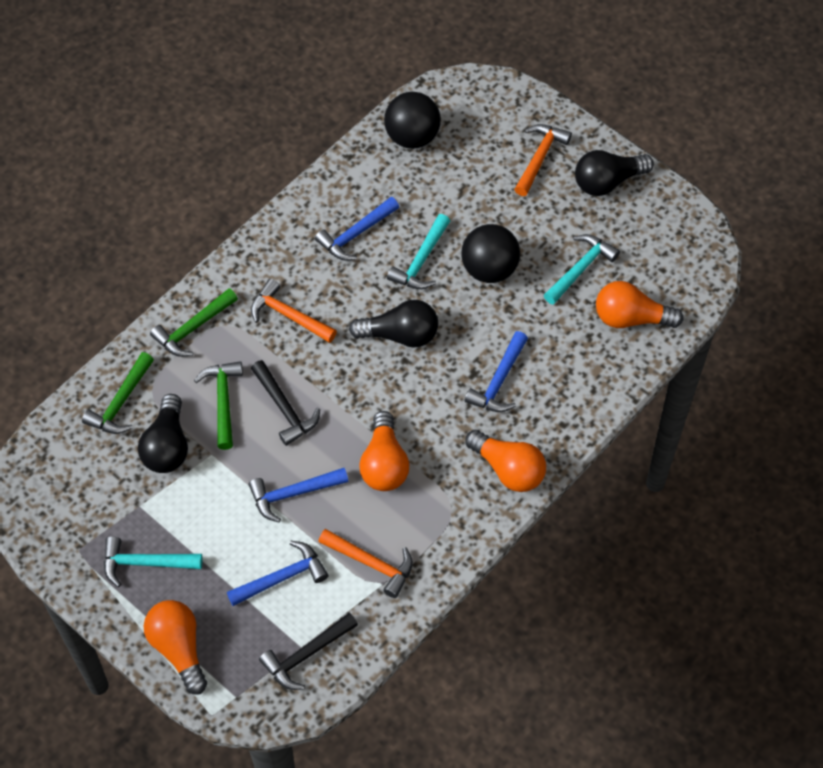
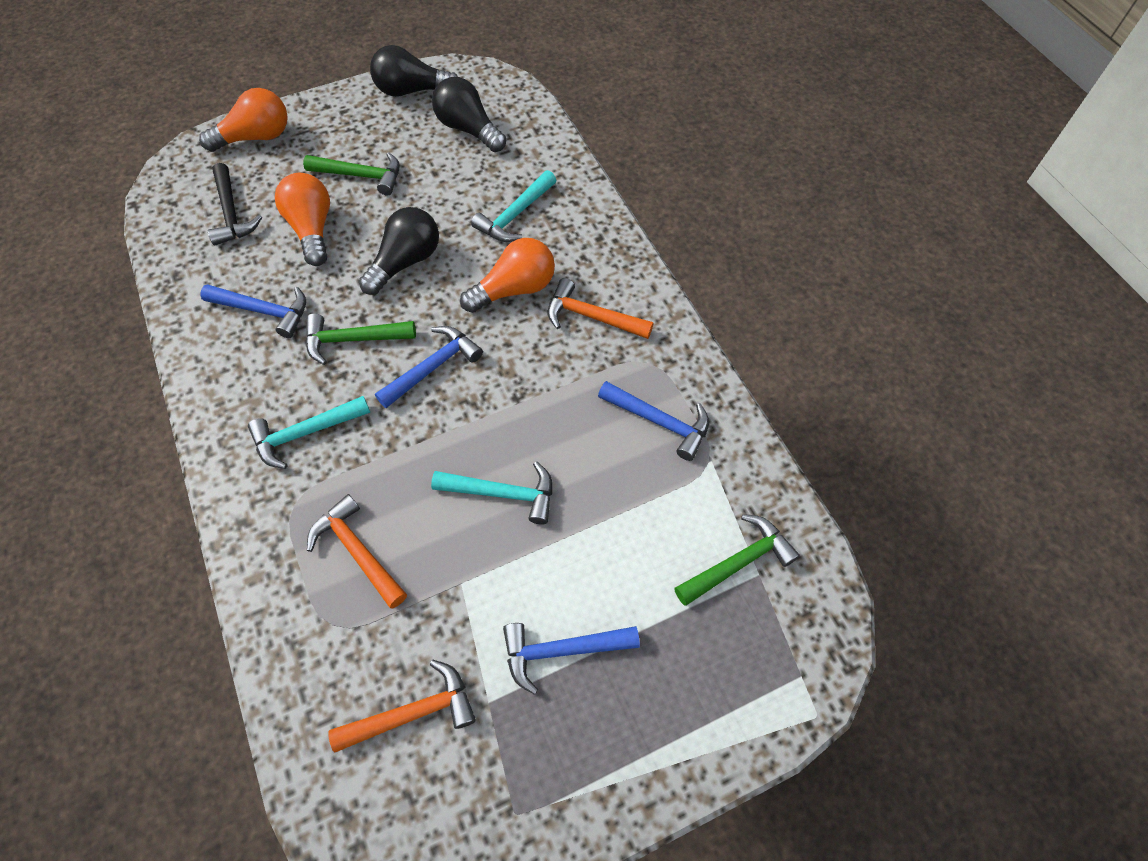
black ball: 2 -> 0
black hammer: 2 -> 1
orange light bulb: 4 -> 3

